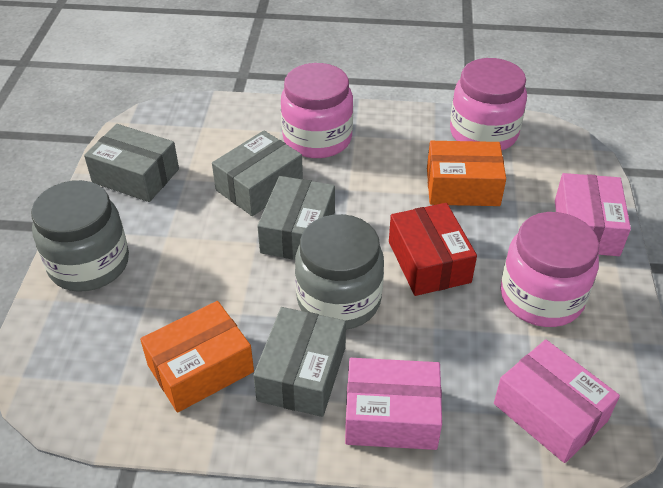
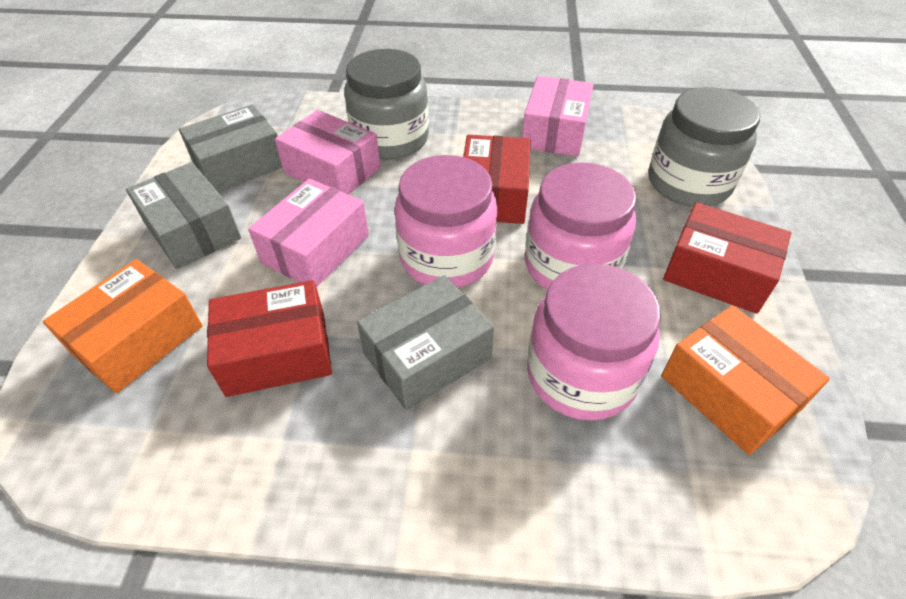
grey box: 4 -> 3
red box: 1 -> 3

